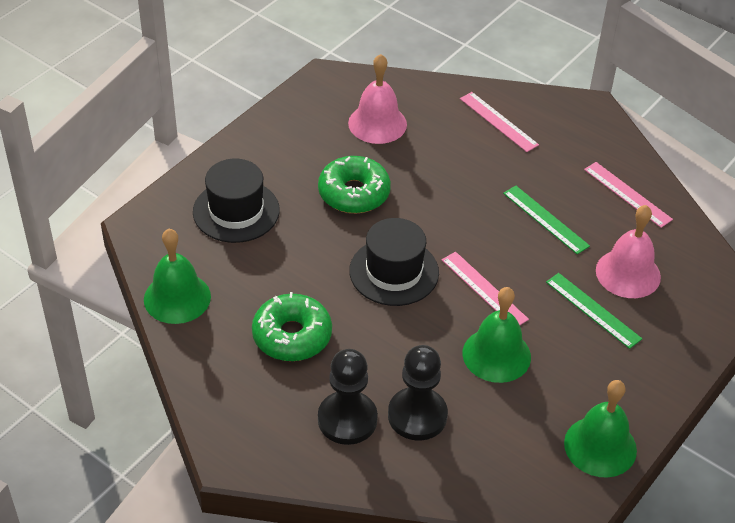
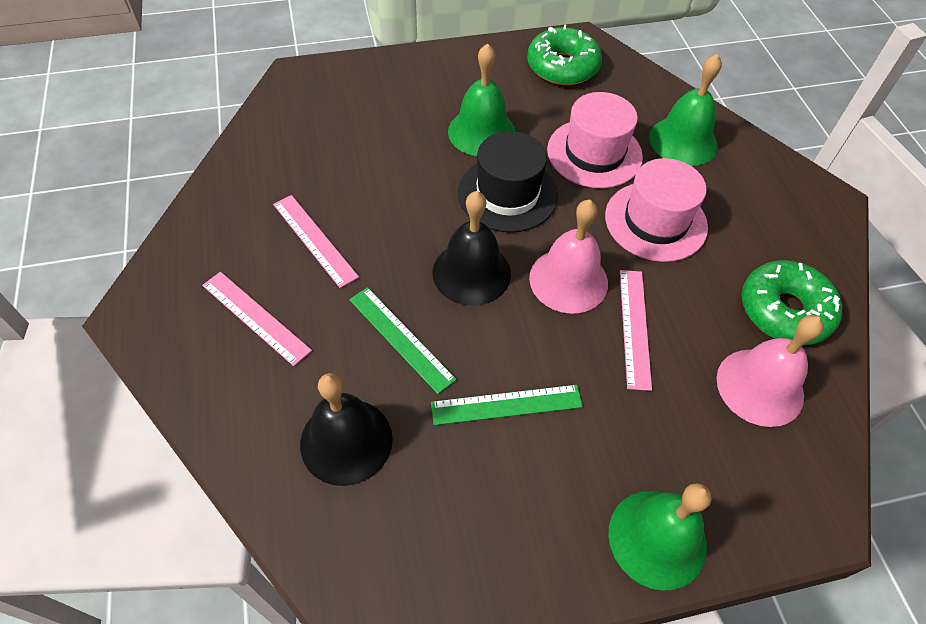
black bell: 0 -> 2
black hat: 2 -> 1
black pawn: 2 -> 0
pink hat: 0 -> 2

